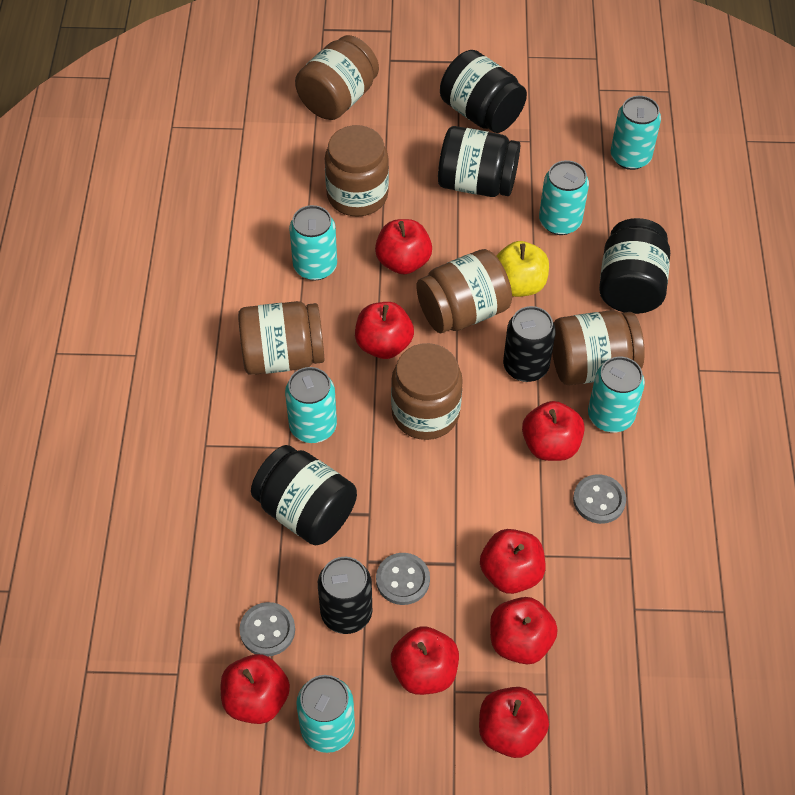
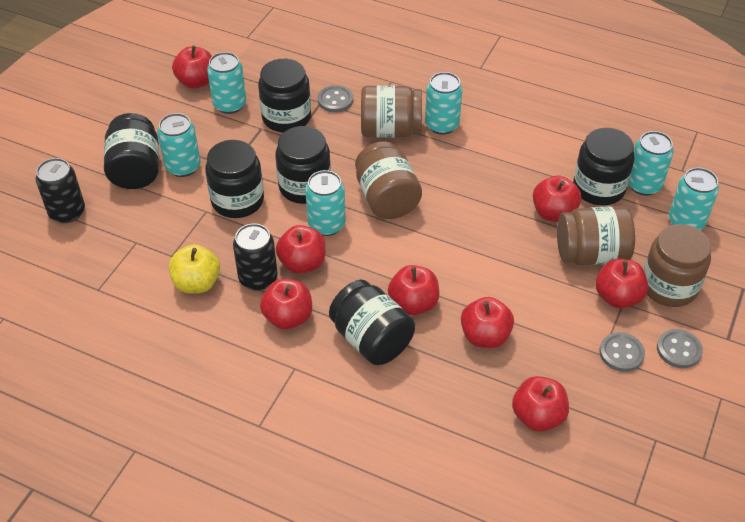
black jar: 4 -> 6
brown jar: 6 -> 4

